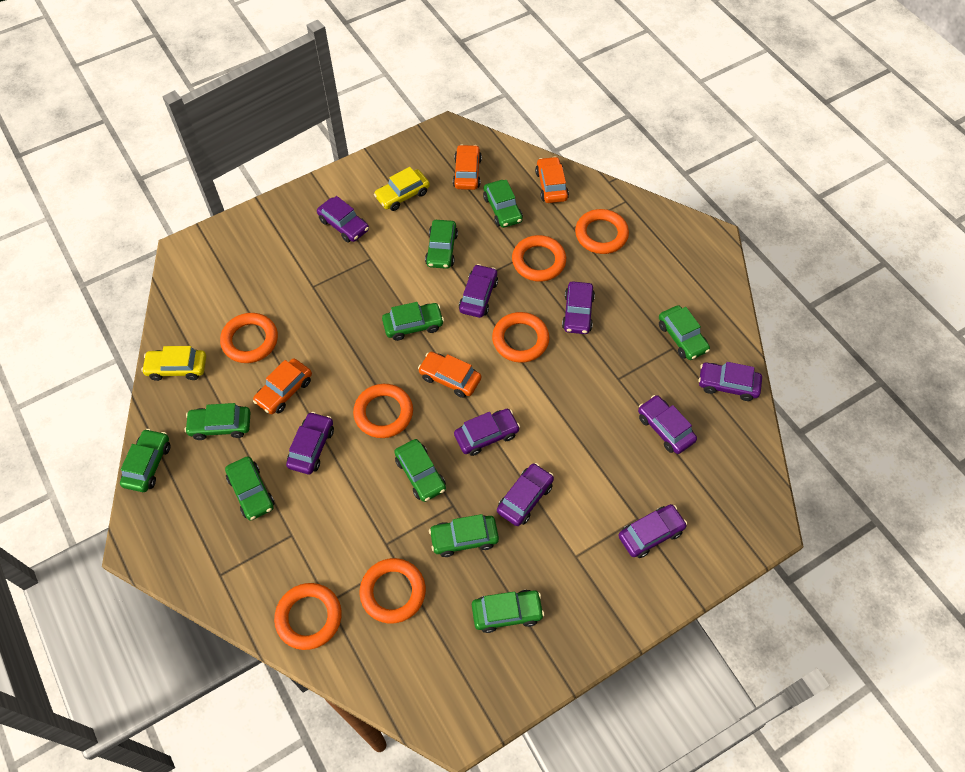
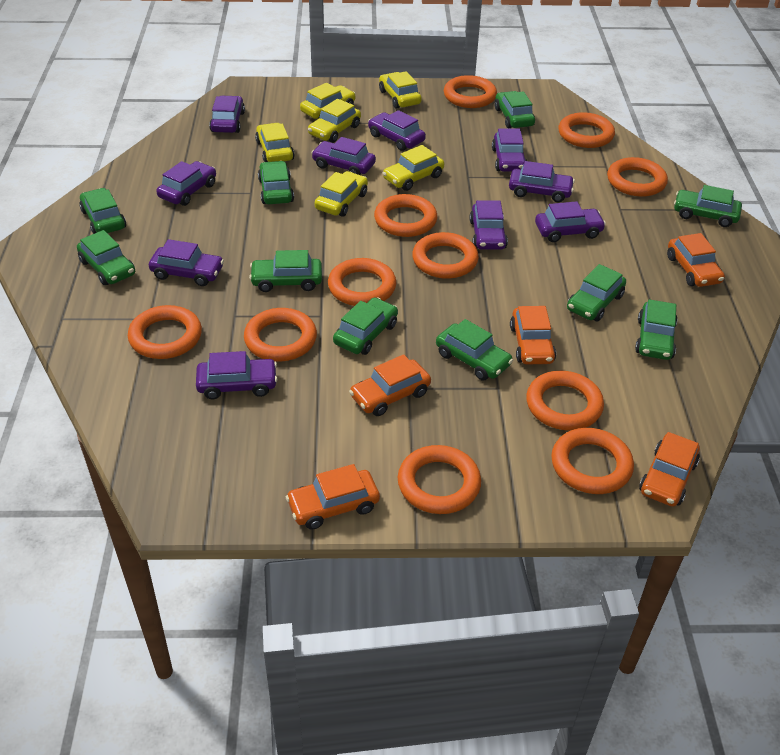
orange car: 4 -> 5
orange ring: 7 -> 11
purple car: 9 -> 10
yellow car: 2 -> 6

